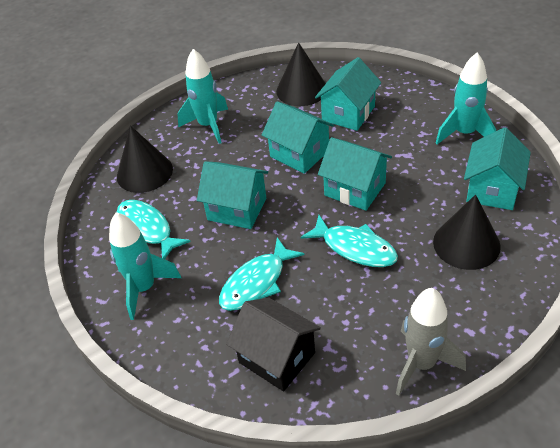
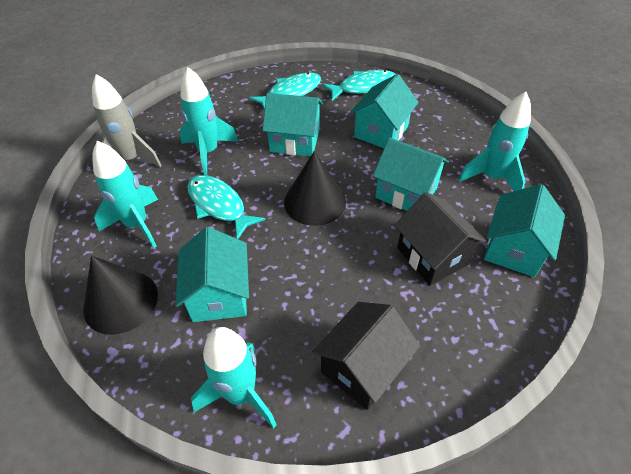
black cone: 3 -> 2
black house: 1 -> 2
turquoise rocket: 3 -> 4

